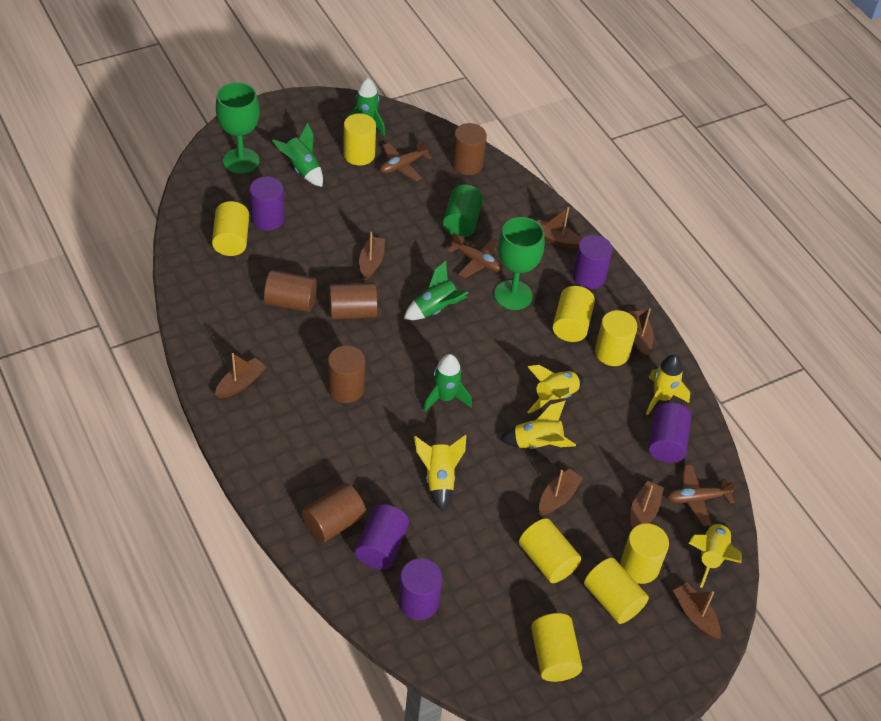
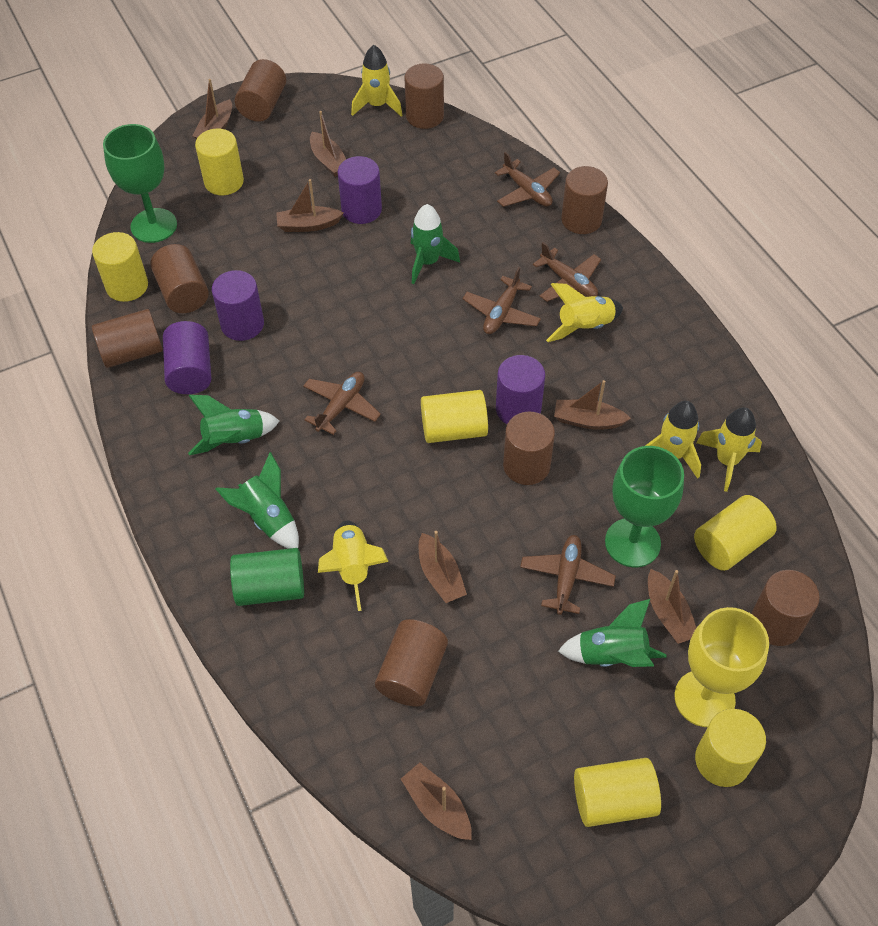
brown cylinder: 5 -> 8
brown plane: 3 -> 5
purple cylinder: 5 -> 4
yellow cylinder: 8 -> 6
yellow goblet: 0 -> 1

